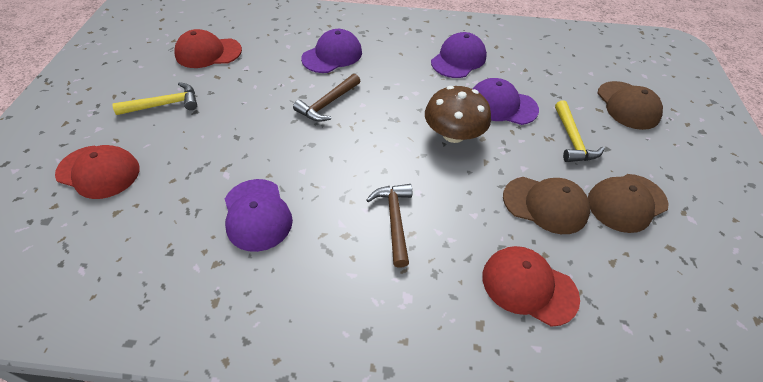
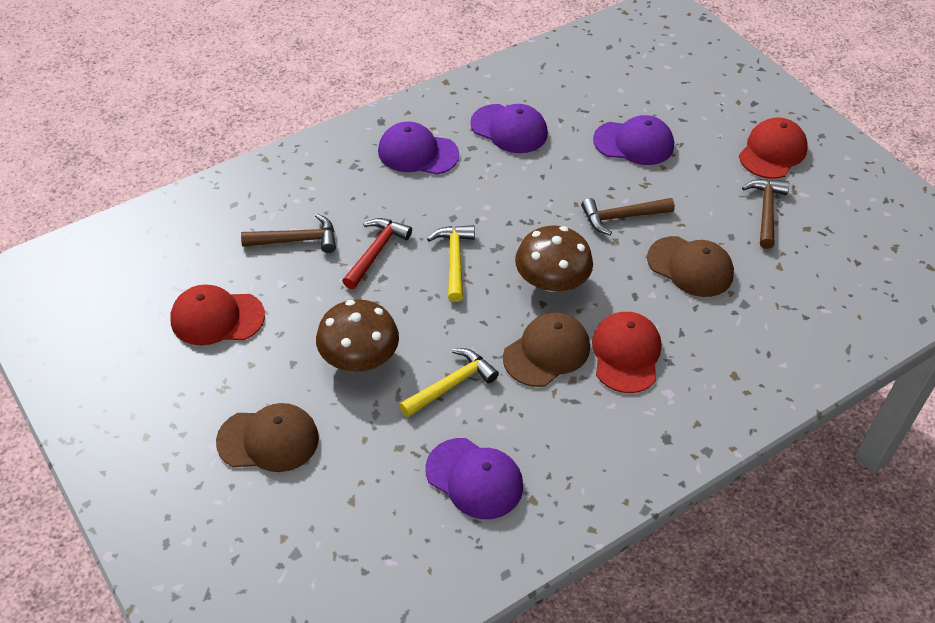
brown hammer: 2 -> 3
brown mushroom: 1 -> 2
red hammer: 0 -> 1

